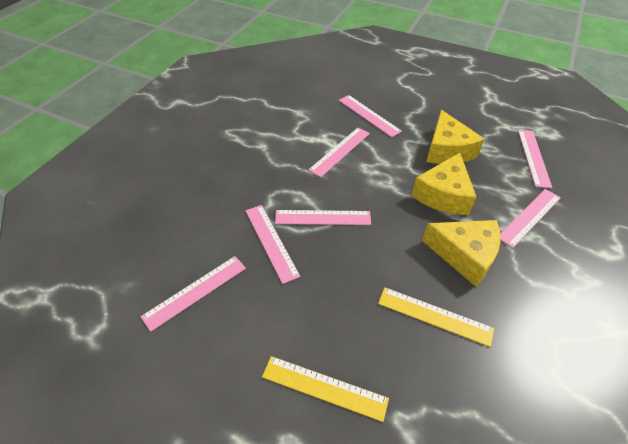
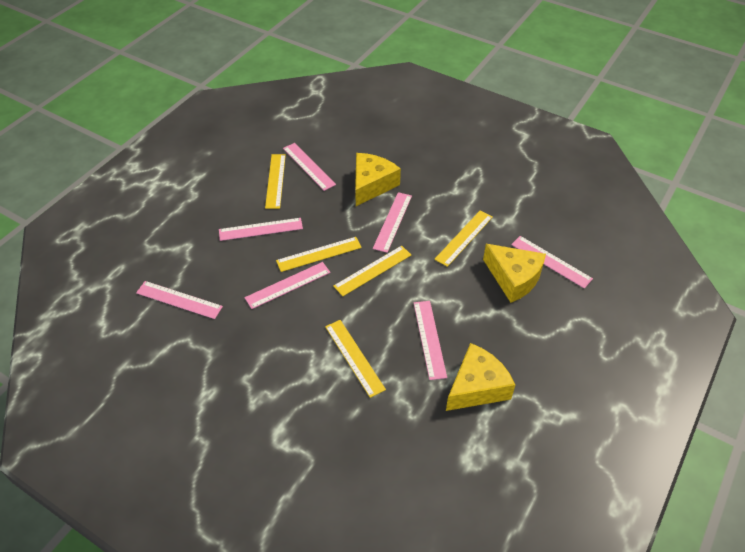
yellow ruler: 2 -> 5

